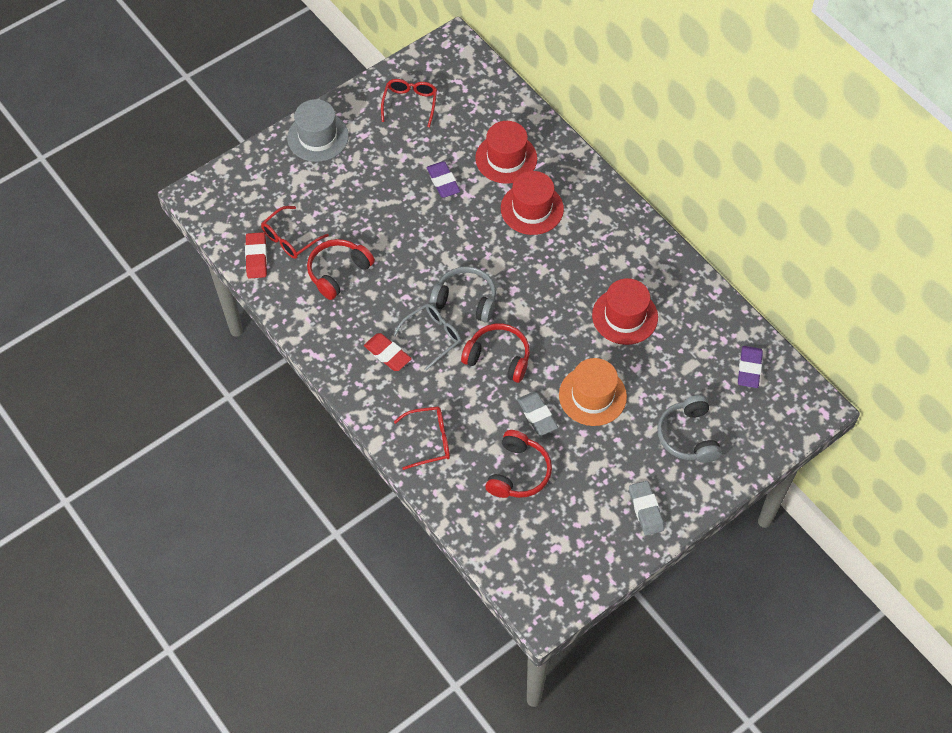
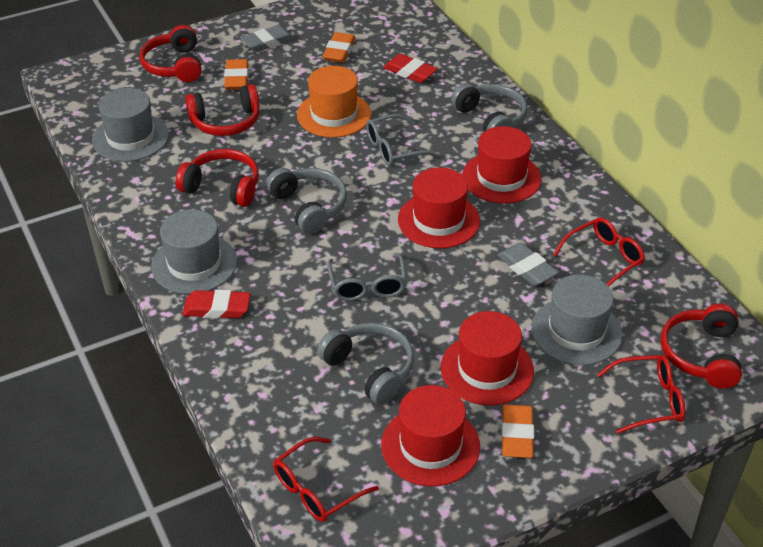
grey glasses: 1 -> 2
grey hat: 1 -> 3
grey headphones: 2 -> 3
orange eraser: 0 -> 3
purple eraser: 2 -> 0
red hat: 3 -> 4
red headphones: 3 -> 4

